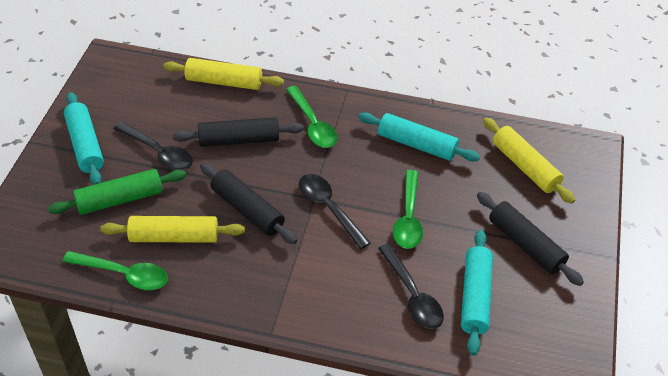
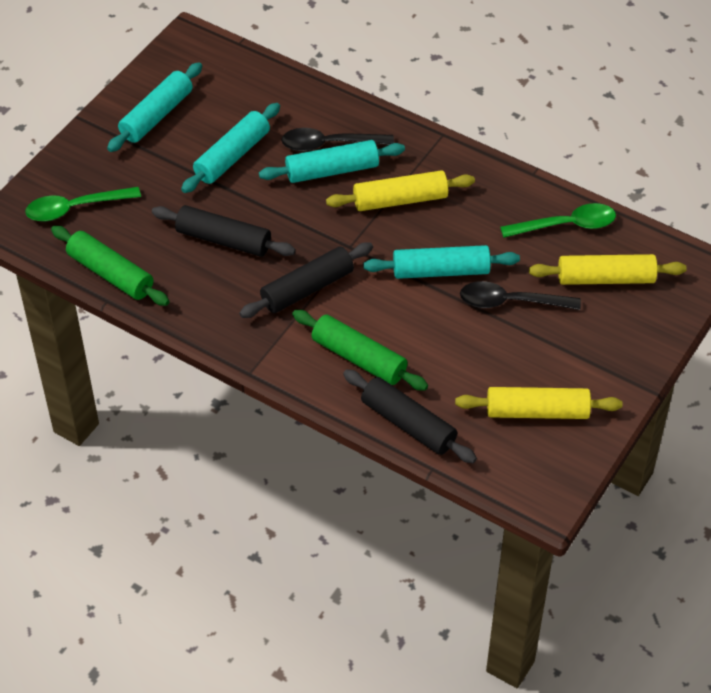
black spoon: 3 -> 2
green rolling pin: 1 -> 2
green spoon: 3 -> 2
turquoise rolling pin: 3 -> 4

